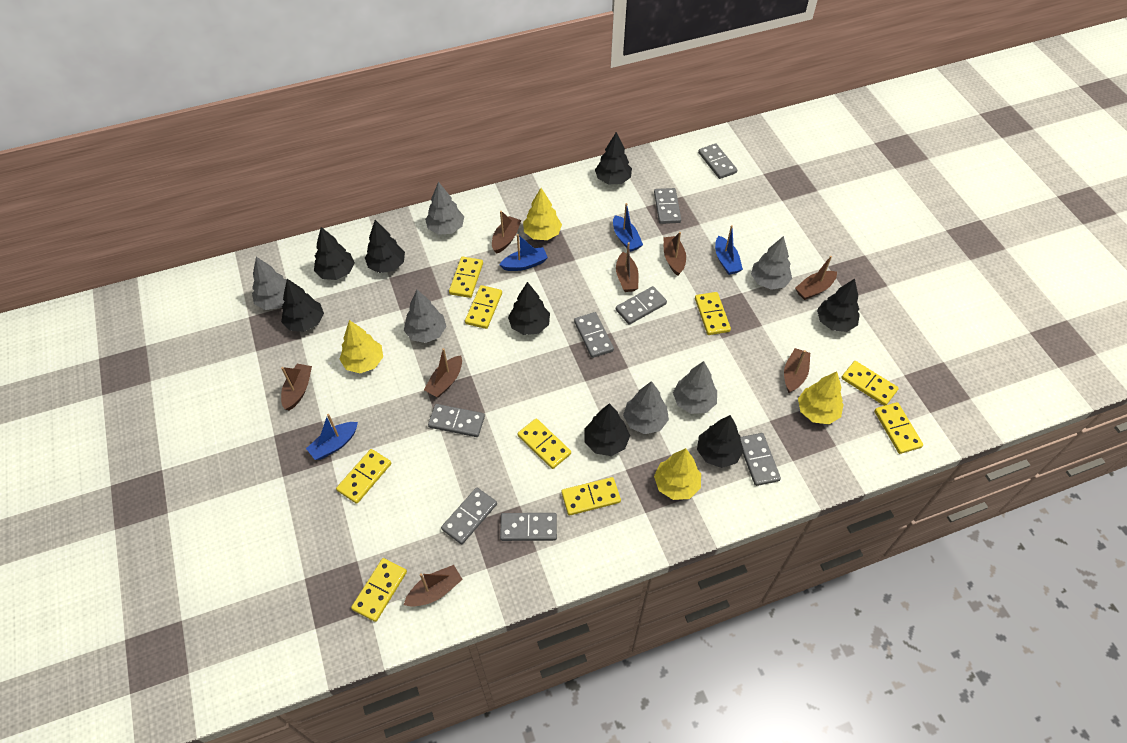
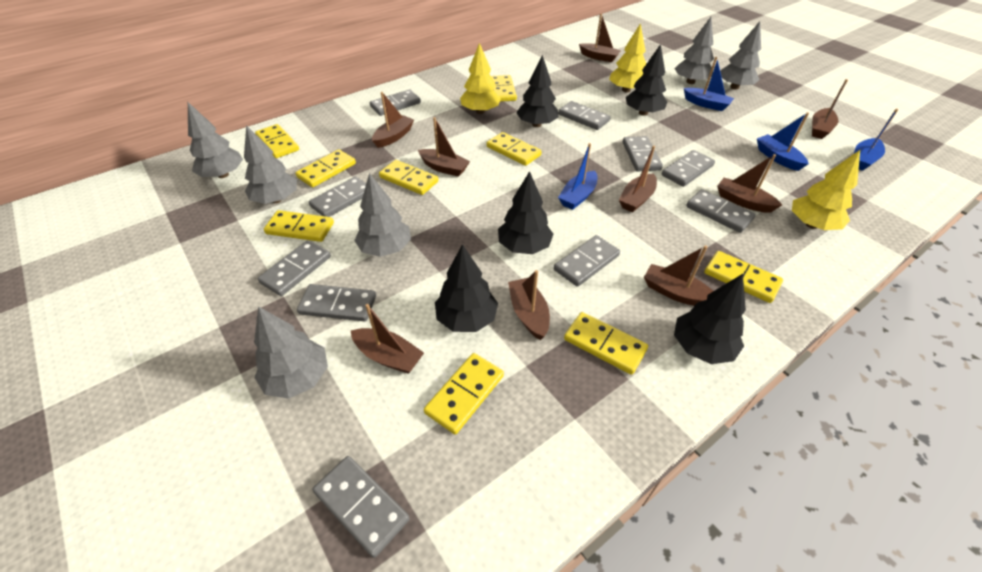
black tree: 8 -> 5
brown boat: 8 -> 9
grey domino: 8 -> 10
yellow tree: 4 -> 3

